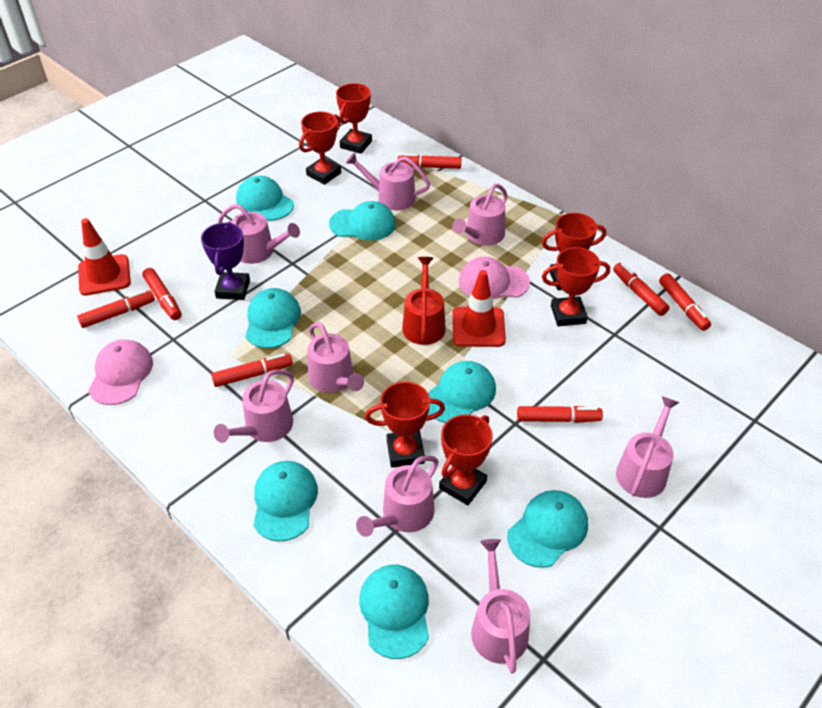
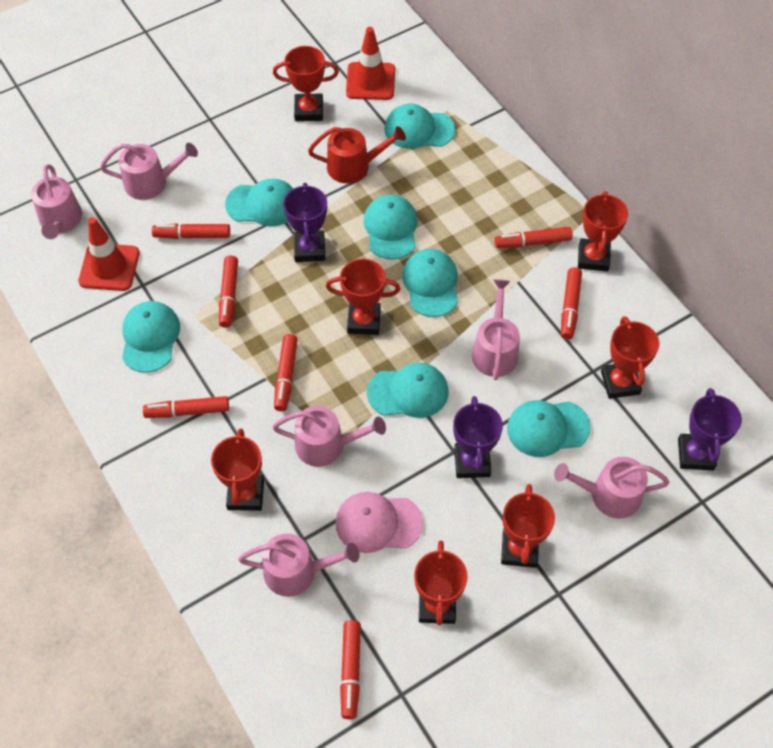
pink cap: 2 -> 1
pink watering can: 8 -> 6
purple trophy: 1 -> 3
red trophy: 6 -> 7

